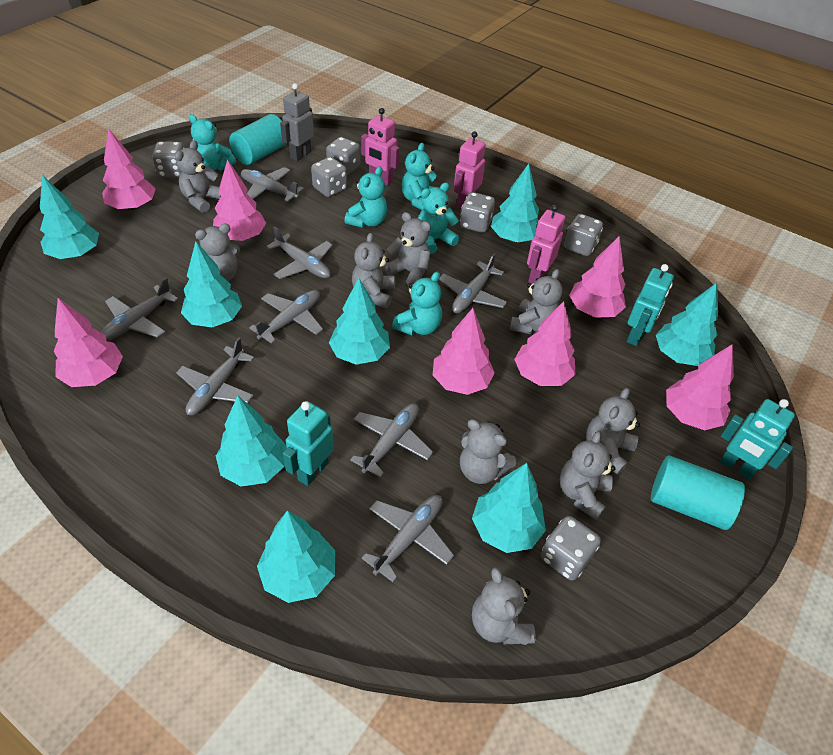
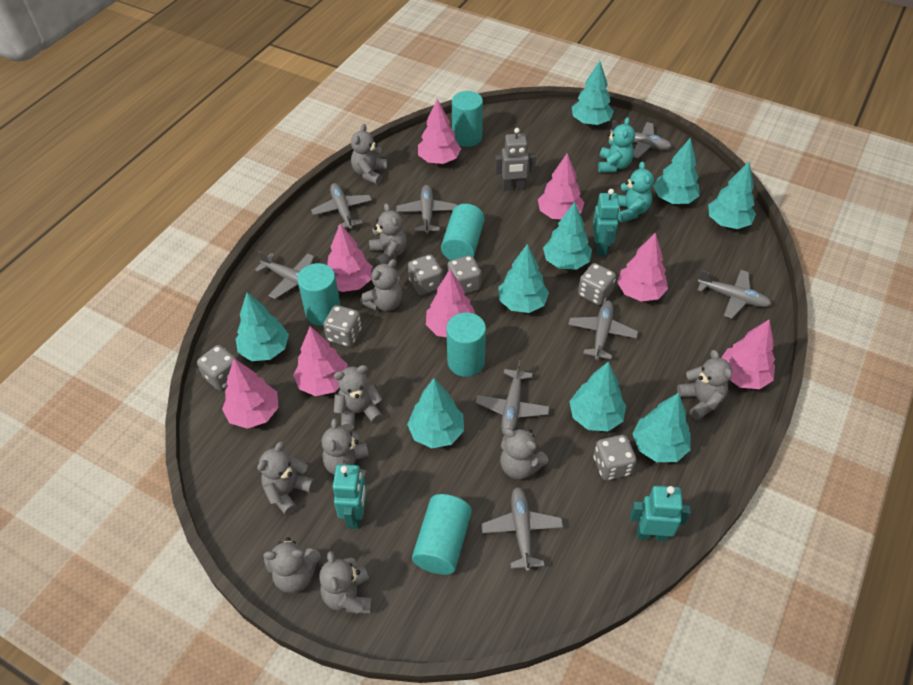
grey teddy bear: 9 -> 10
pink robot: 3 -> 0
pink tree: 7 -> 8
turquoise cylinder: 2 -> 5
turquoise teddy bear: 5 -> 2
turquoise tree: 8 -> 9

